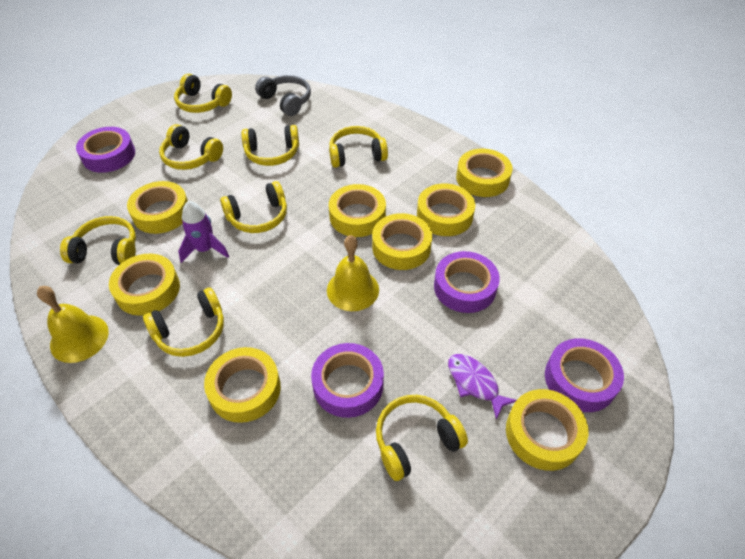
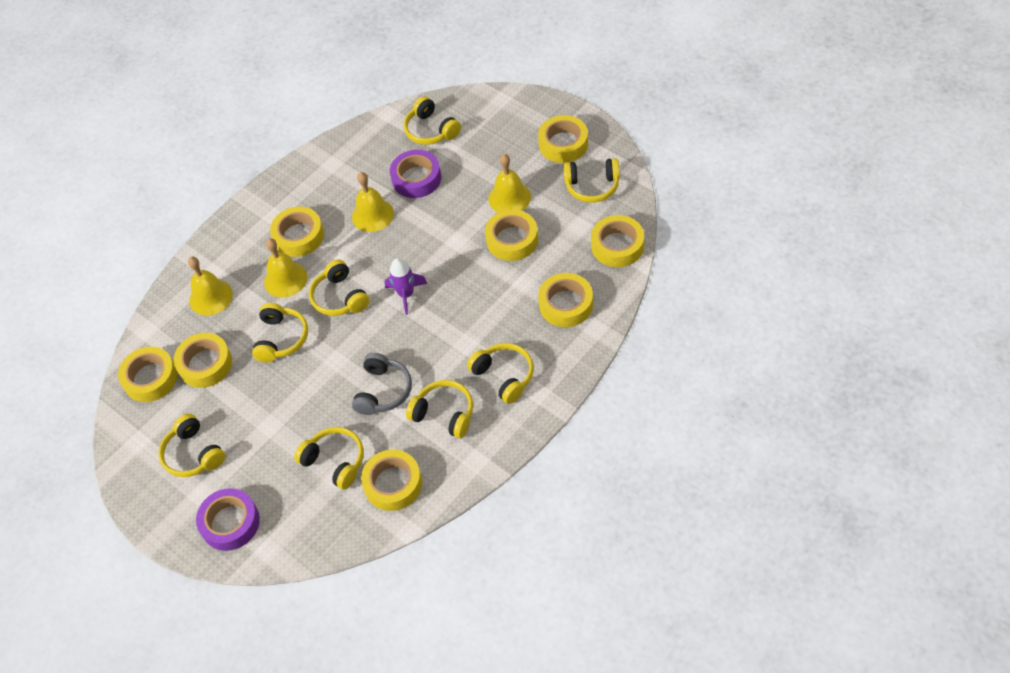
purple fish: 1 -> 0
purple tape: 4 -> 2
yellow bell: 2 -> 4

